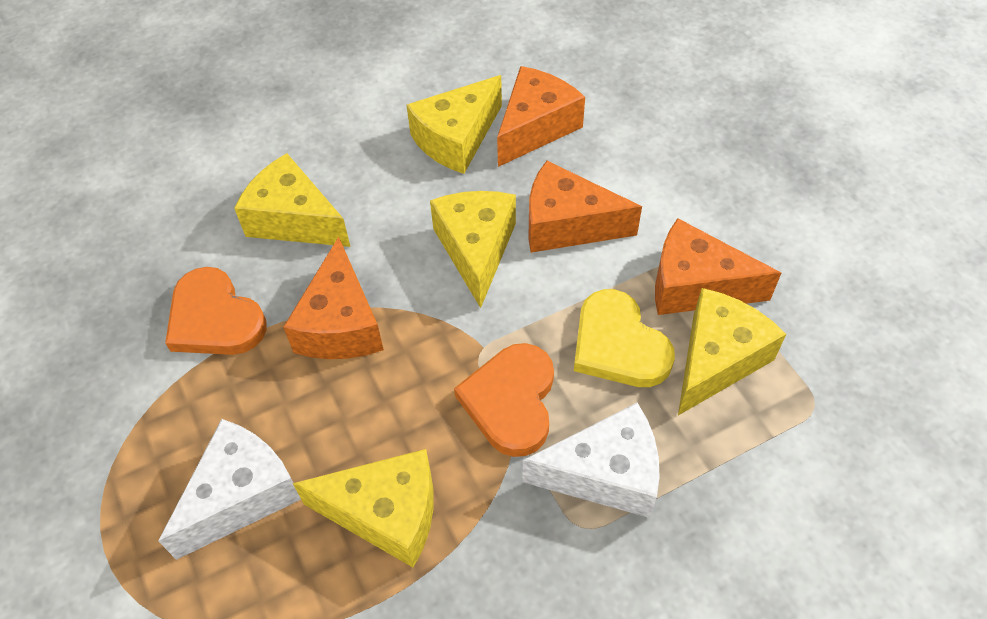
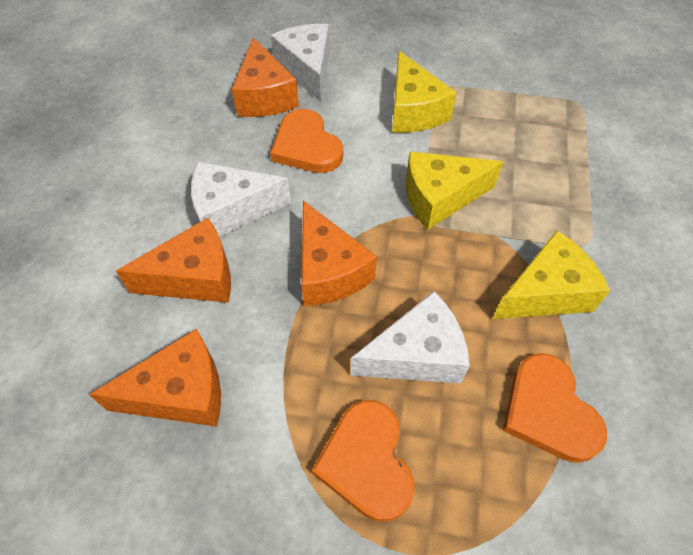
orange heart: 2 -> 3
white cheese: 2 -> 3
yellow cheese: 5 -> 3
yellow heart: 1 -> 0

